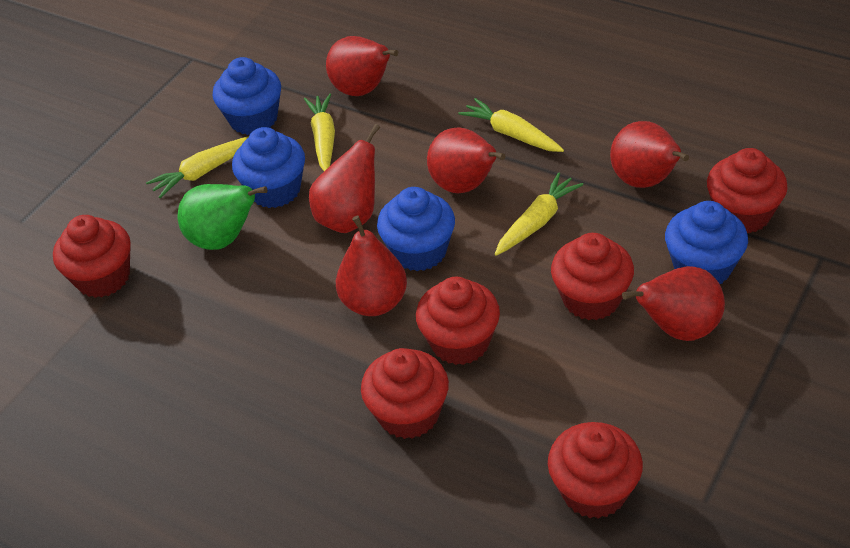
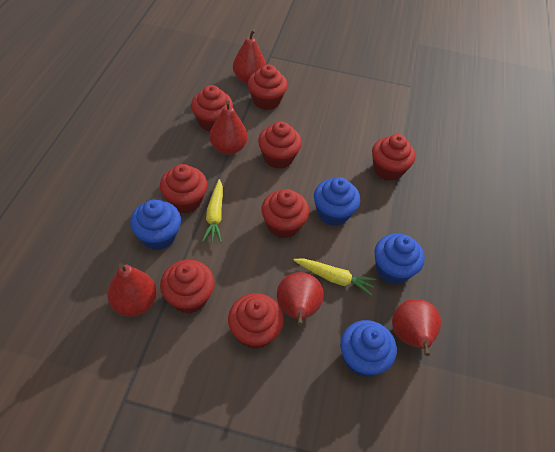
green pear: 1 -> 0
red cupcake: 6 -> 8
red pear: 6 -> 5
yellow carrot: 4 -> 2

